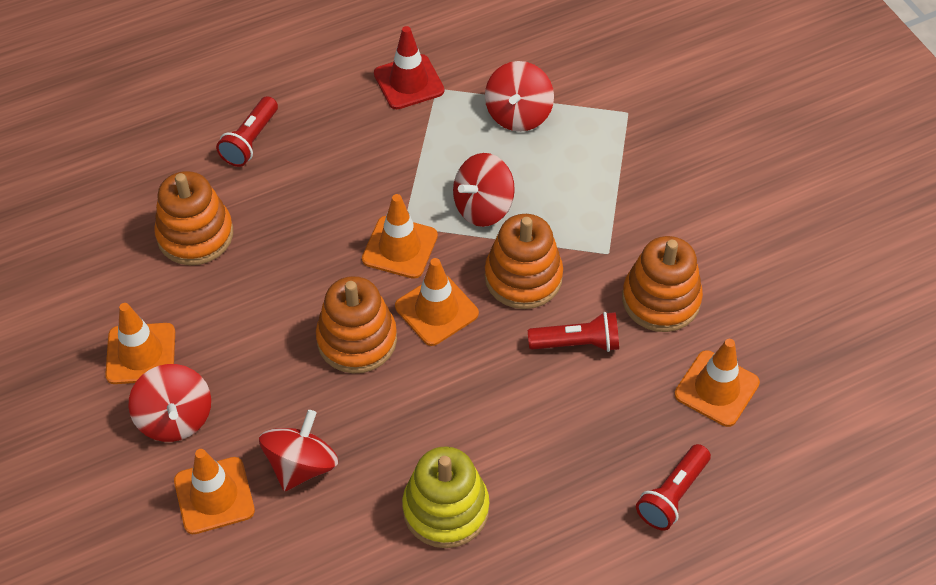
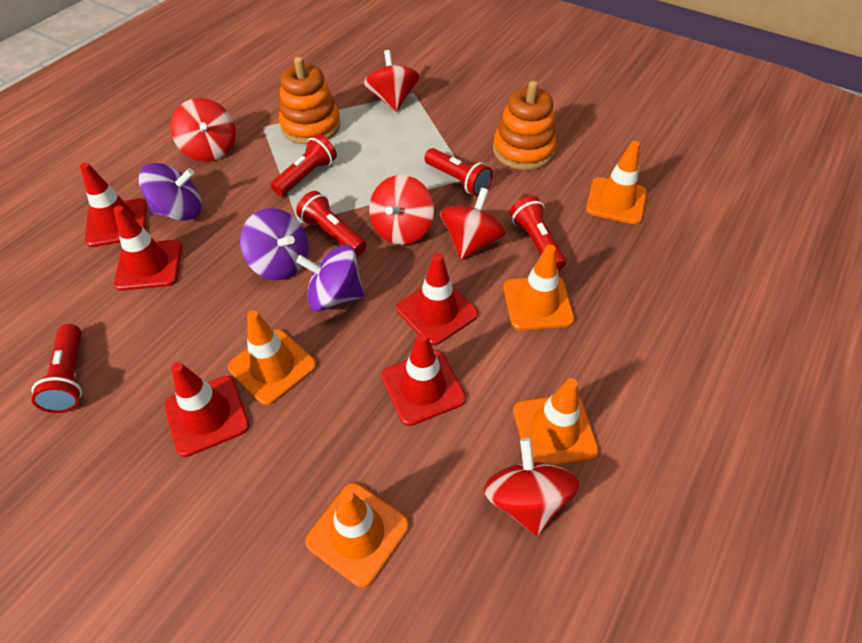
orange stacking toy: 4 -> 2
purple spinning top: 0 -> 3
red flashlight: 3 -> 5
red spinning top: 4 -> 5
red traffic cone: 1 -> 5
yellow stacking toy: 1 -> 0

